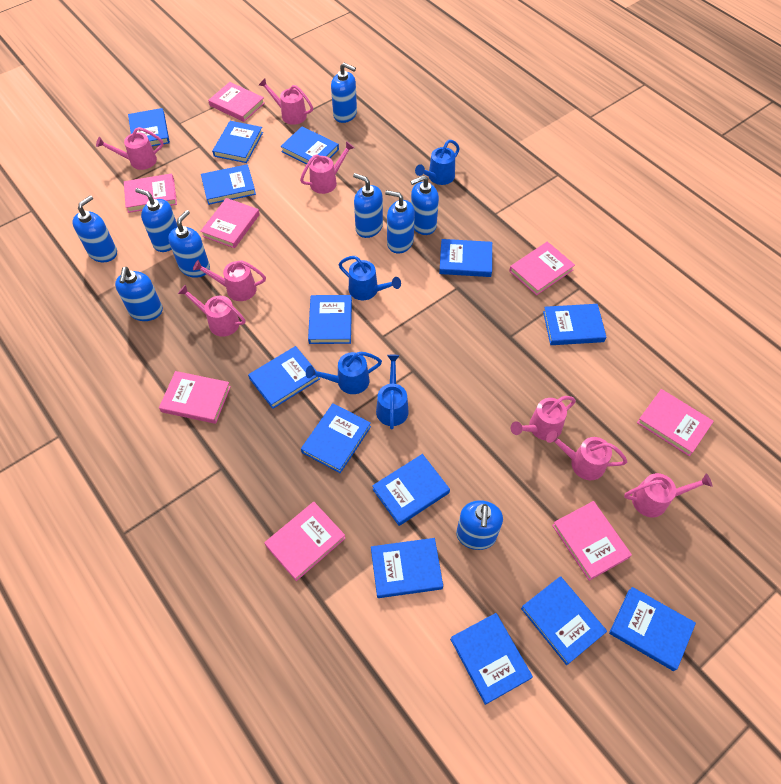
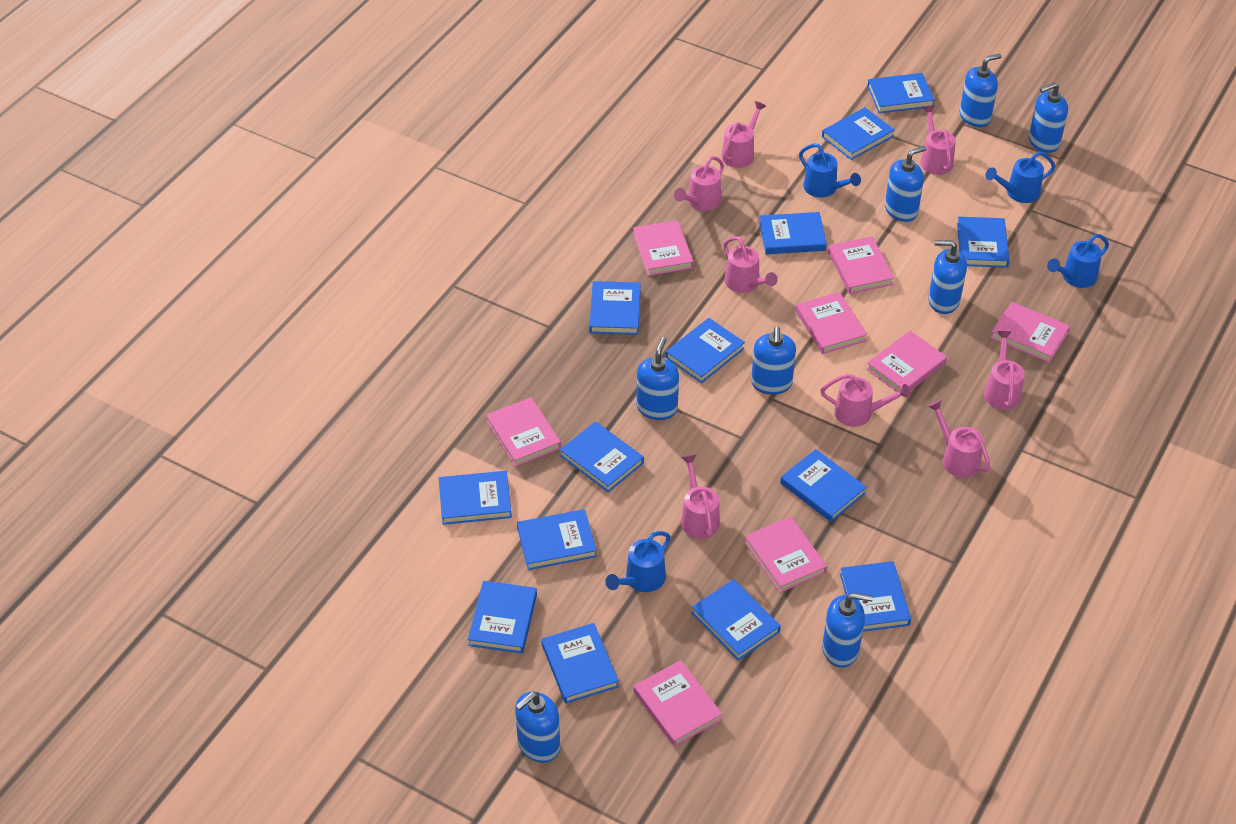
blue soap dispenser: 9 -> 8

